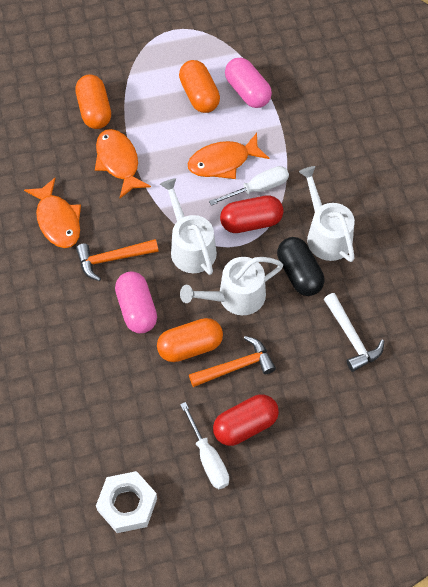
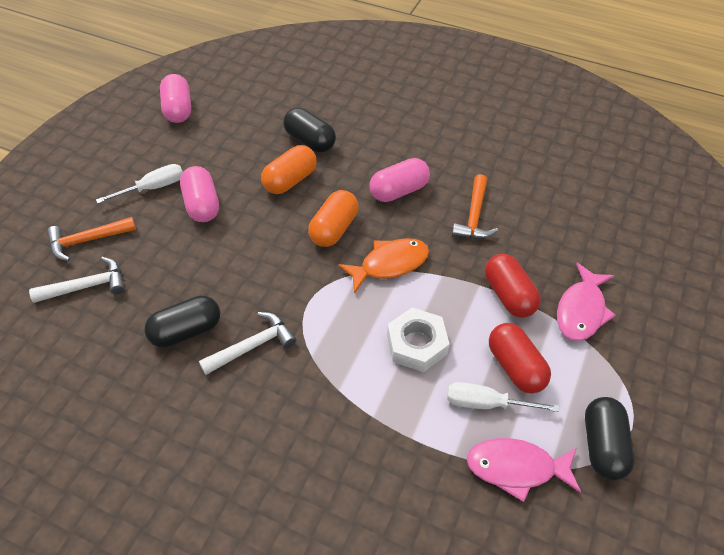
black capsule: 1 -> 3
orange capsule: 3 -> 2
orange fish: 3 -> 1
pink capsule: 2 -> 3
pink fish: 0 -> 2
white hammer: 1 -> 2
white watering can: 3 -> 0

